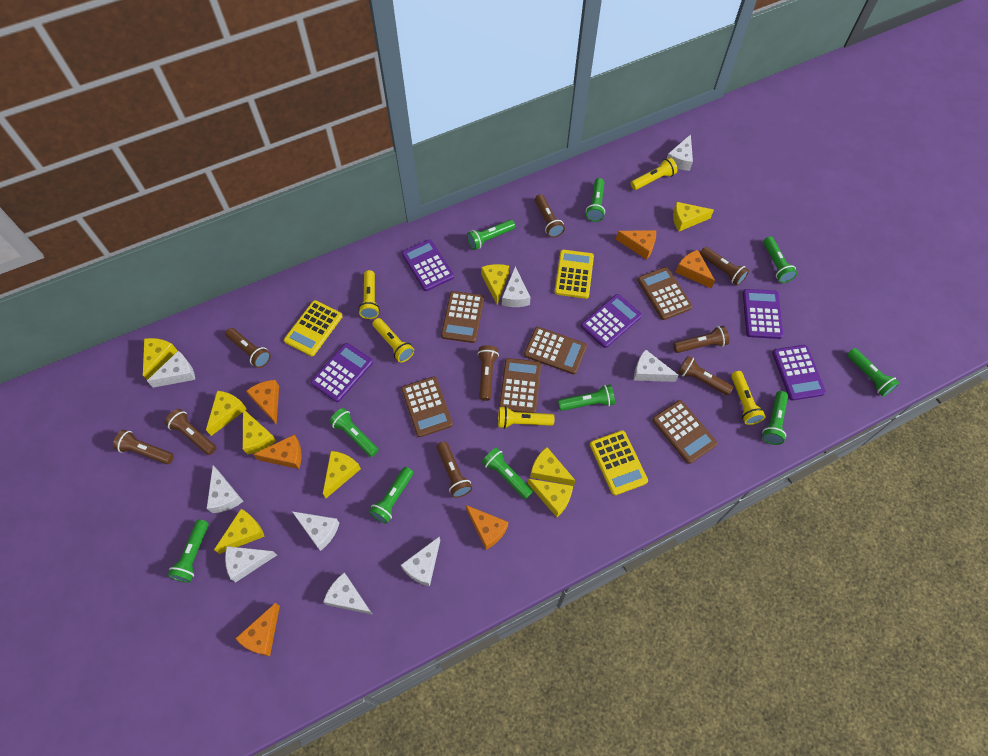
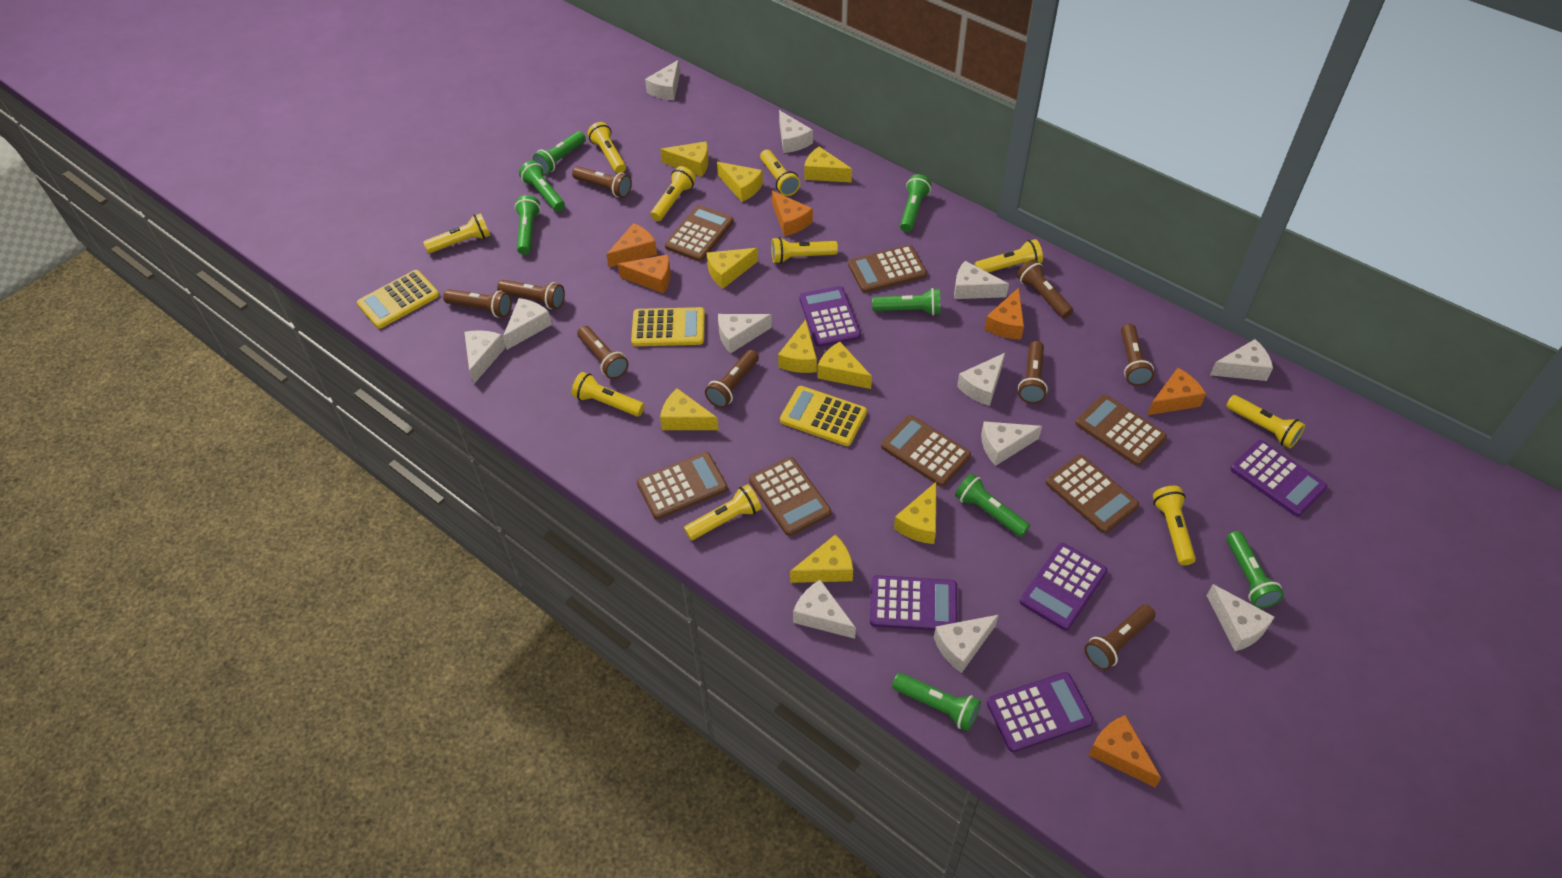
brown calculator: 6 -> 7
green flashlight: 10 -> 8
white cheese: 9 -> 12
yellow flashlight: 5 -> 10

